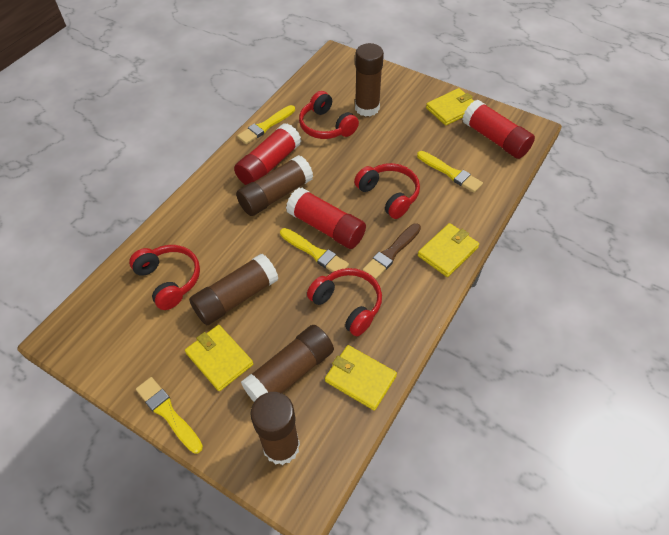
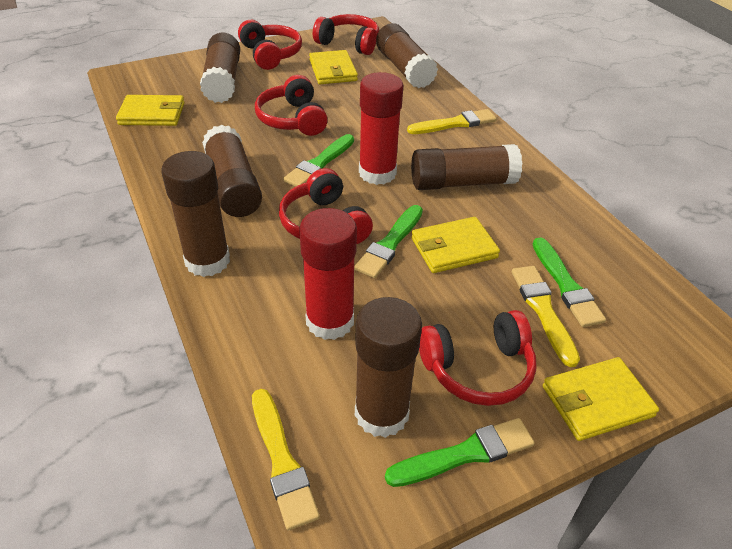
brown brush: 1 -> 0
brown glue stick: 5 -> 6
green brush: 0 -> 4
red glue stick: 3 -> 2
red headphones: 4 -> 5
yellow brush: 4 -> 3

